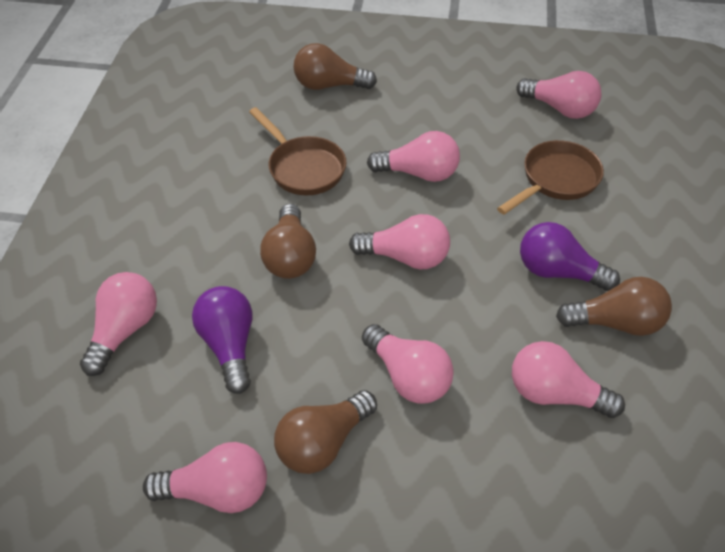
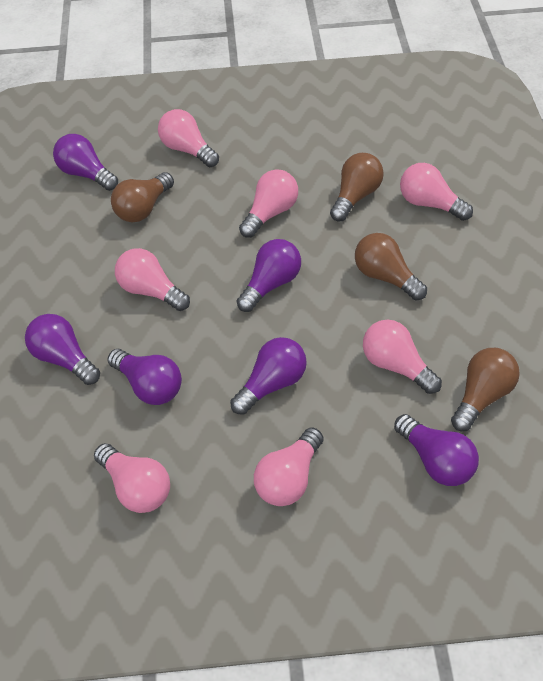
brown pan: 2 -> 0
purple light bulb: 2 -> 6

